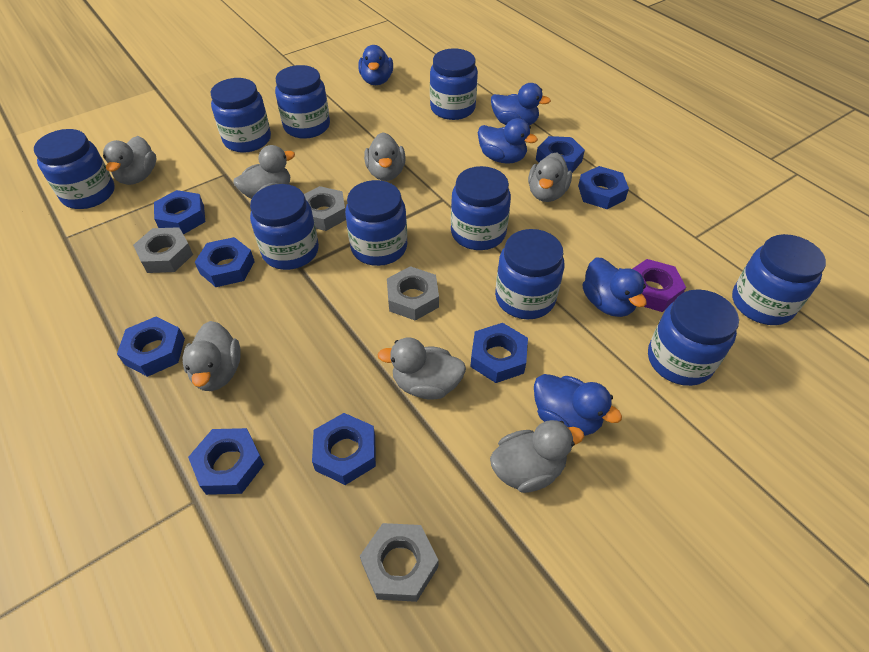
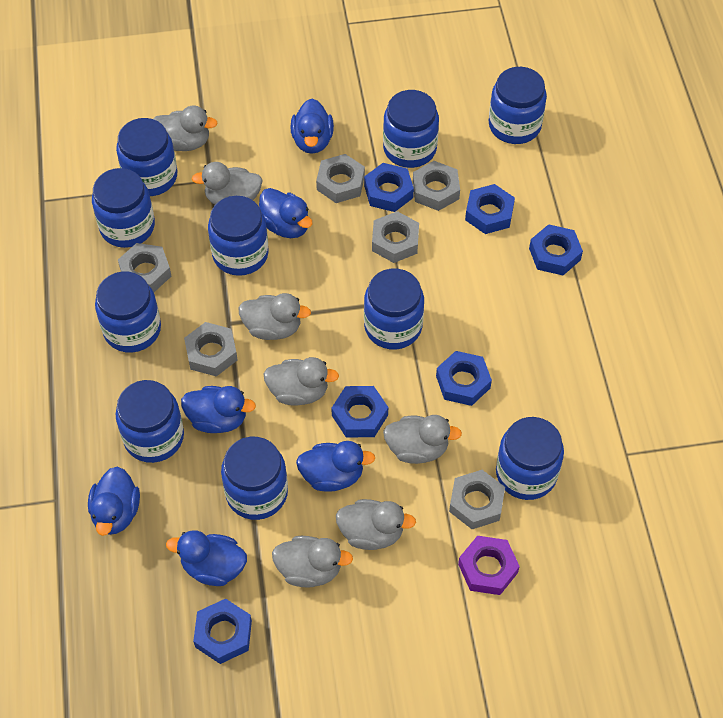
blue duck: 5 -> 6
blue nut: 8 -> 6
grey nut: 4 -> 6

